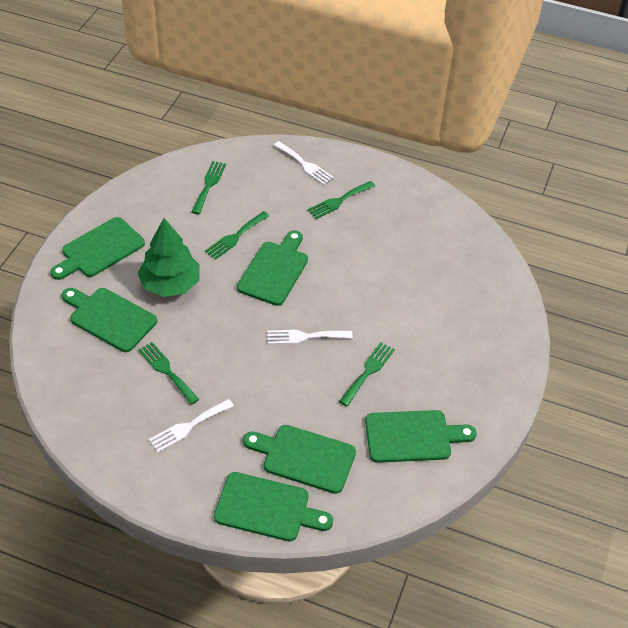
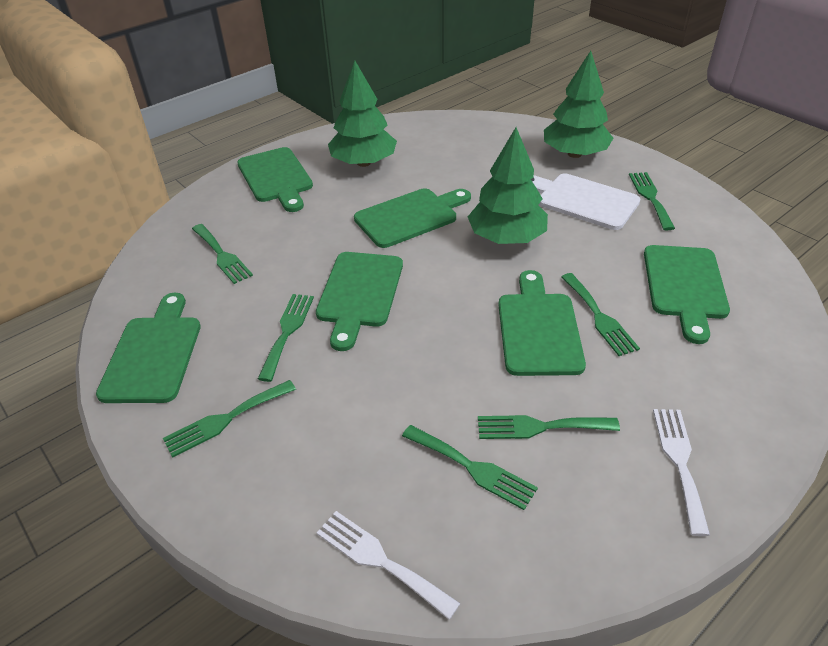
green fork: 5 -> 7
green tree: 1 -> 3
white cutting board: 0 -> 1
white fork: 3 -> 2

